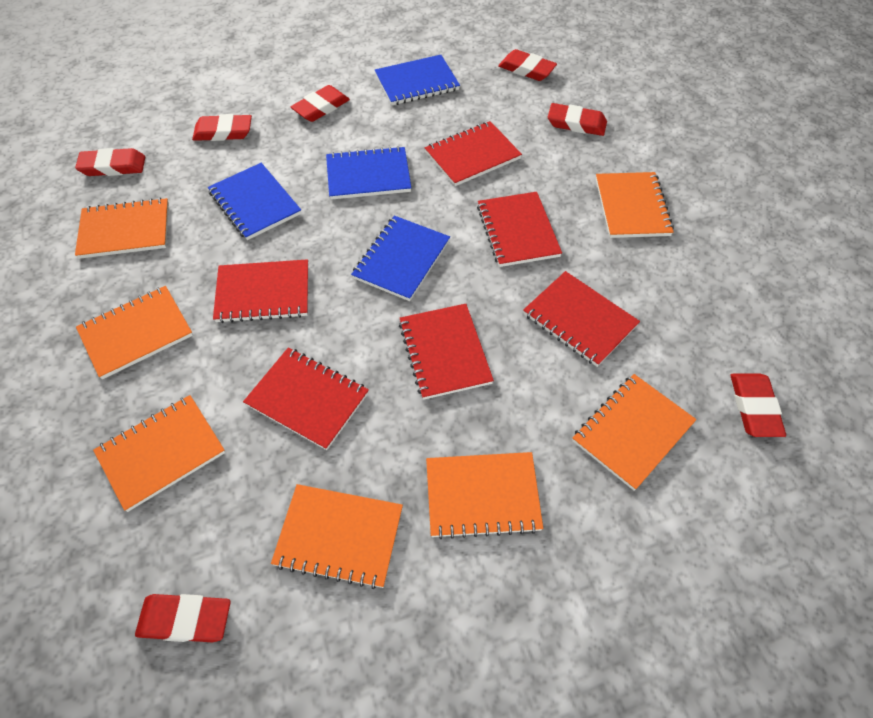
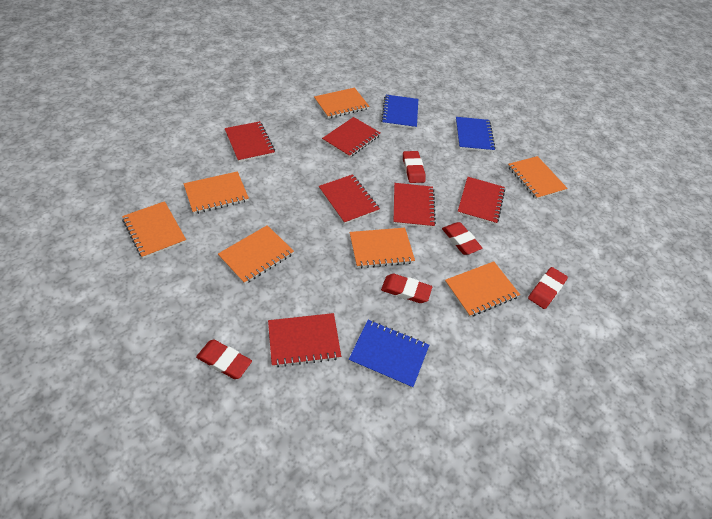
blue notebook: 4 -> 3
red eraser: 7 -> 5

